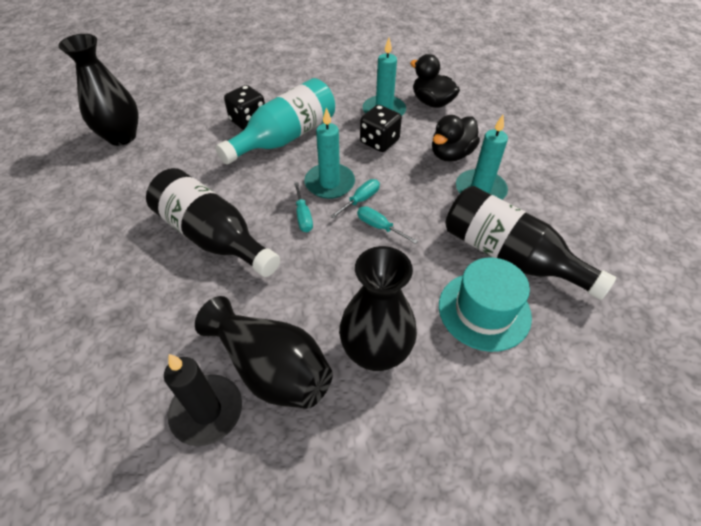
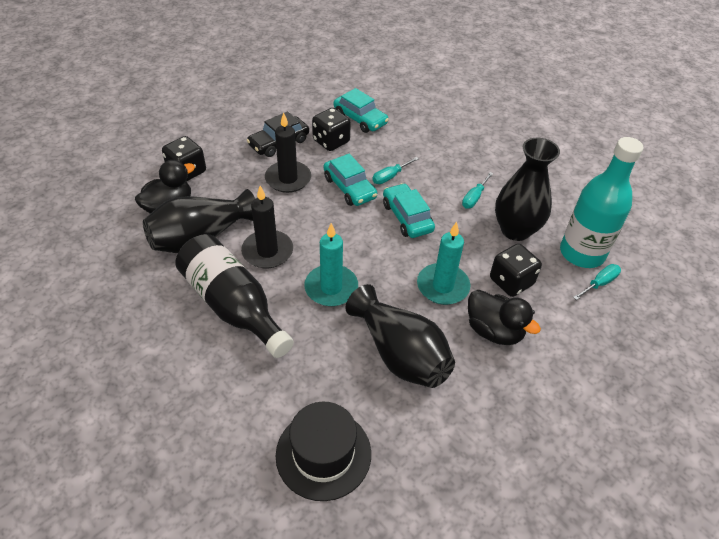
black bottle: 2 -> 1
black candle: 1 -> 2
black car: 0 -> 1
black dice: 2 -> 3
black hat: 0 -> 1
turquoise candle: 3 -> 2
turquoise car: 0 -> 3
turquoise hat: 1 -> 0

